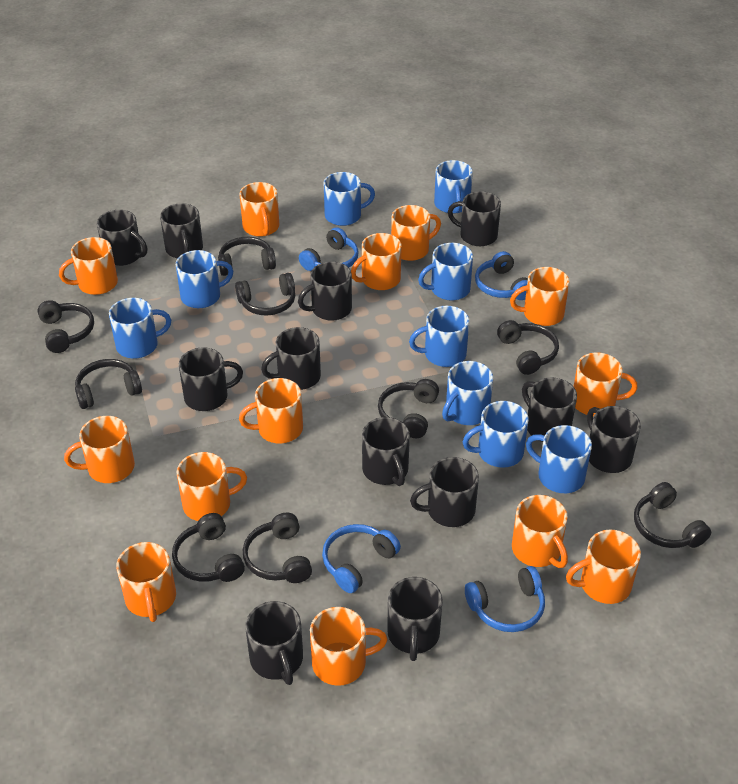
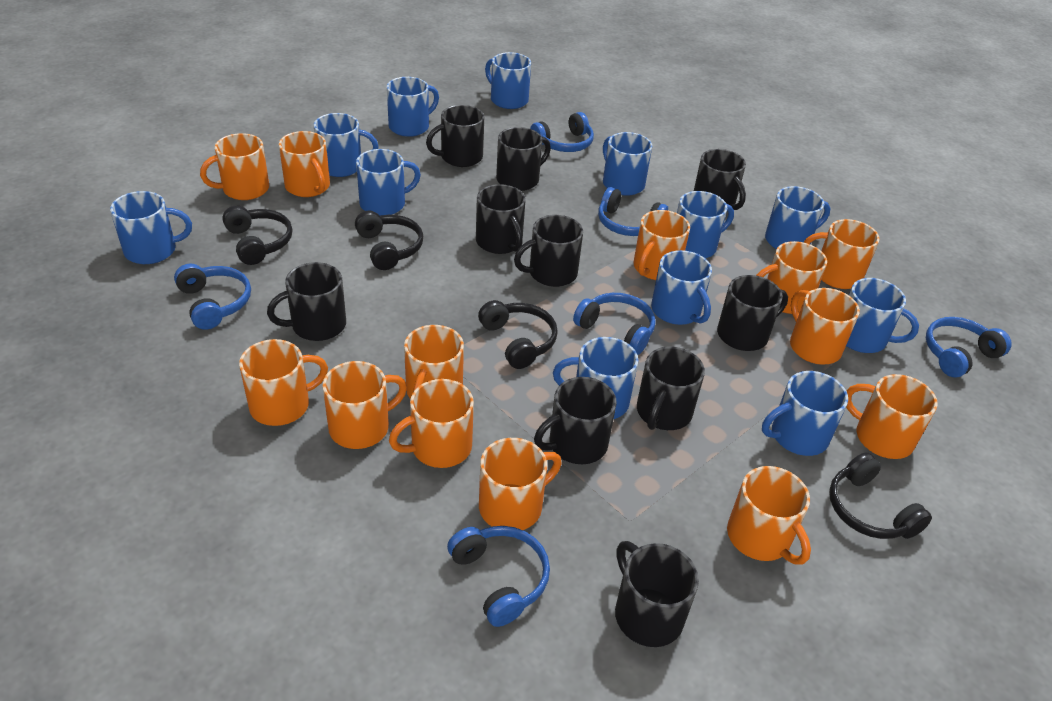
black headphones: 9 -> 4
black mug: 12 -> 10
blue headphones: 4 -> 6
blue mug: 9 -> 12

